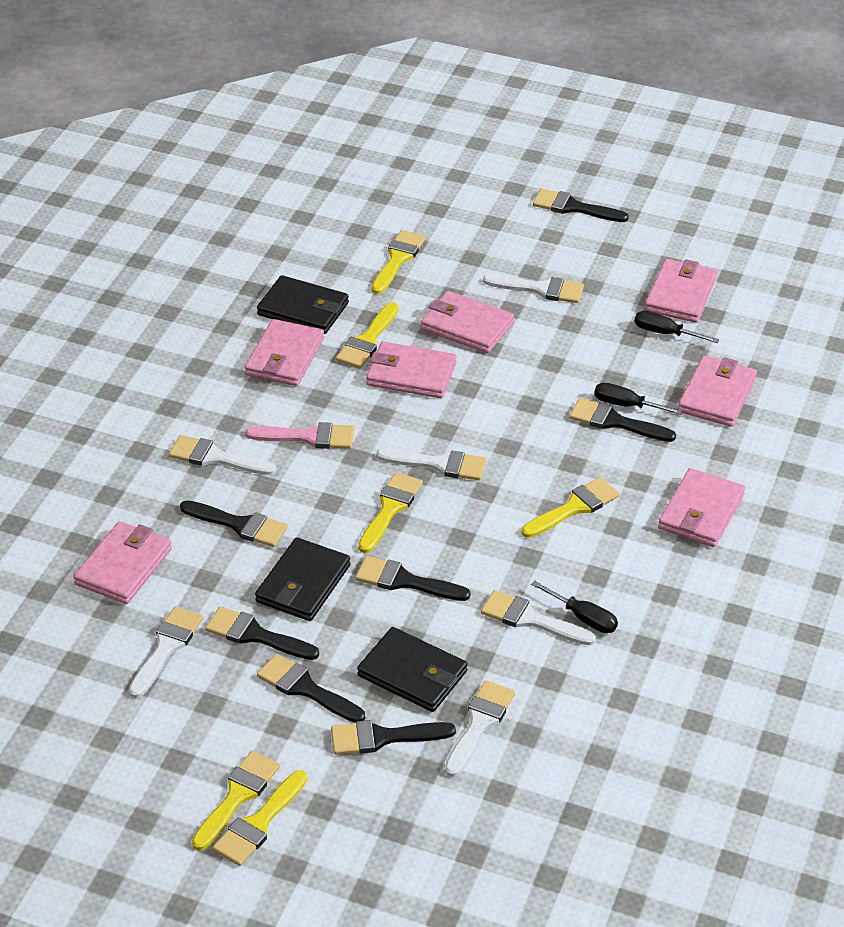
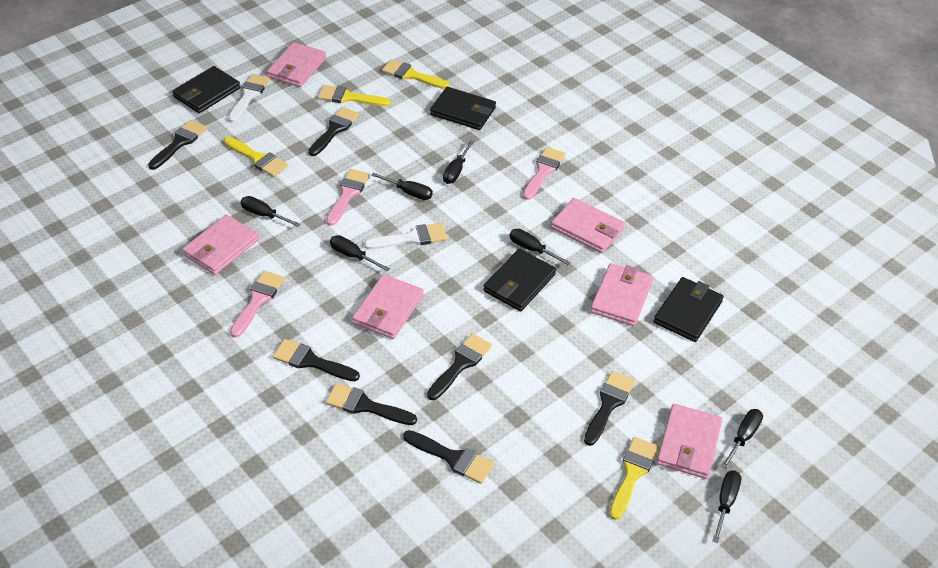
black screwdriver: 3 -> 7
black wallet: 3 -> 4
pink brush: 1 -> 3
pink wallet: 7 -> 6
white brush: 6 -> 2
yellow brush: 6 -> 4

